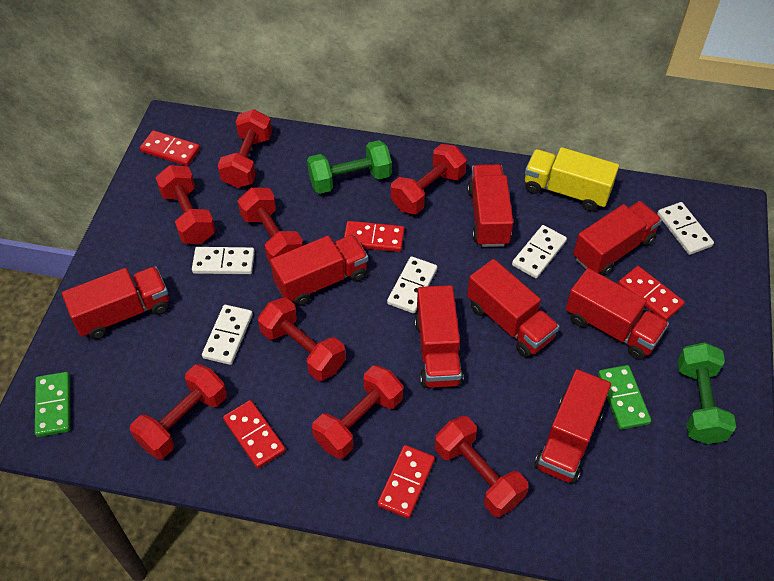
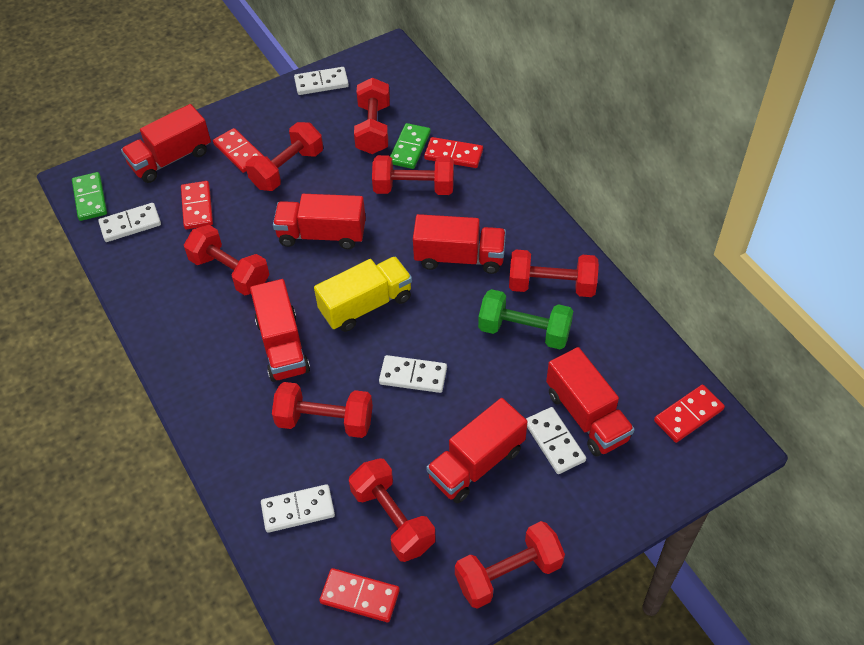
green dumbbell: 2 -> 1
red truck: 8 -> 6

